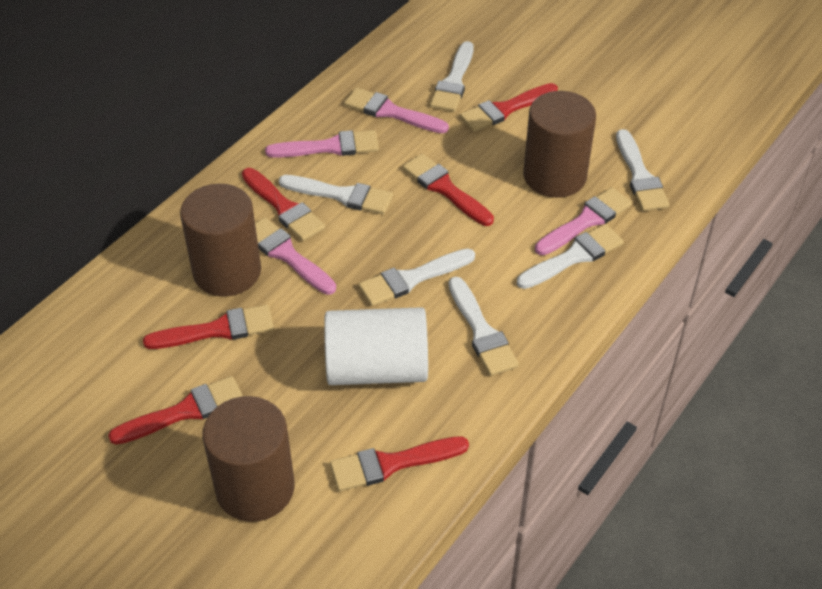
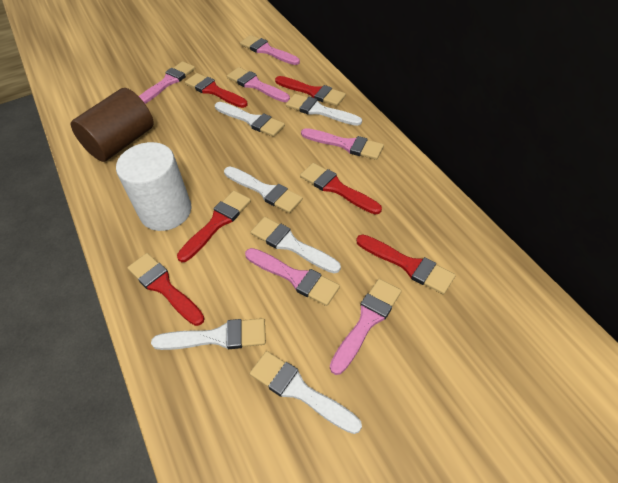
brown cylinder: 3 -> 1
pink brush: 4 -> 6

